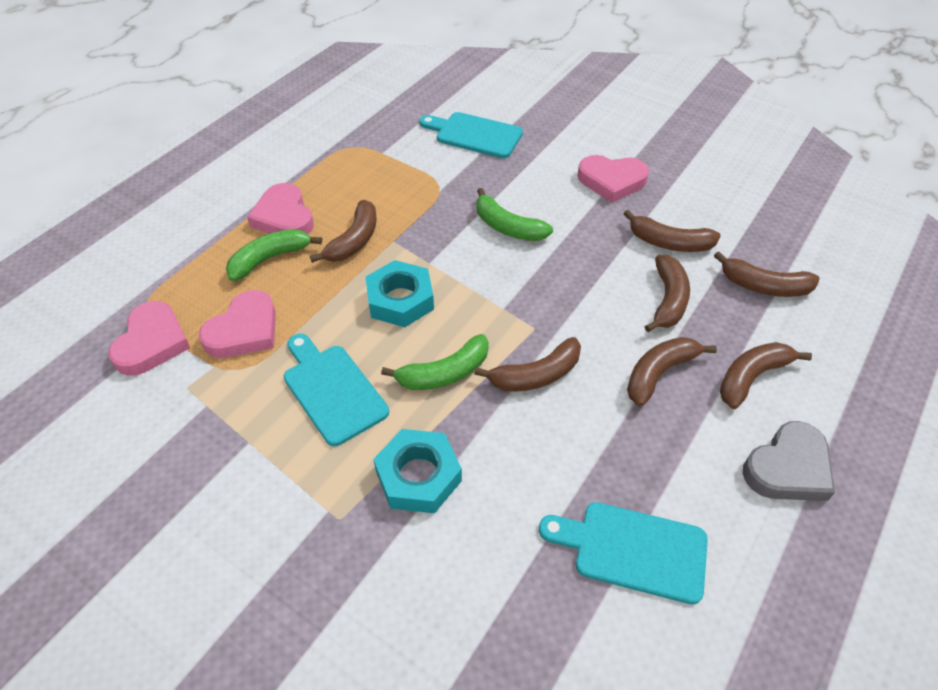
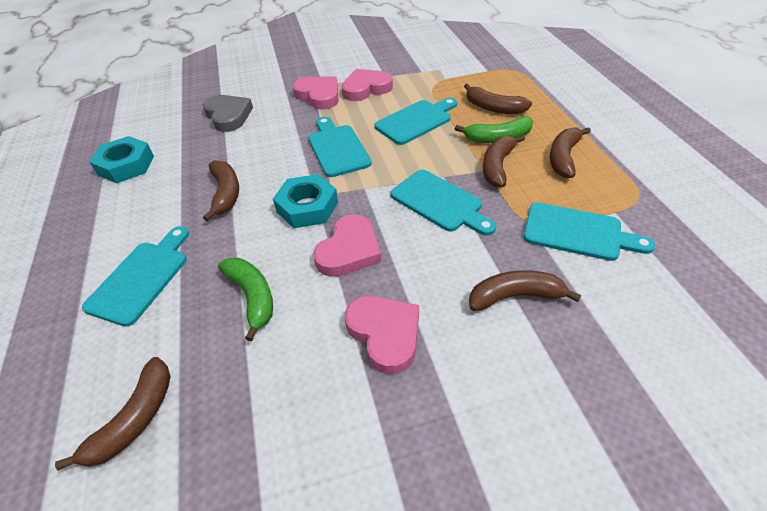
brown banana: 7 -> 6
green banana: 3 -> 2
turquoise cutting board: 3 -> 5

